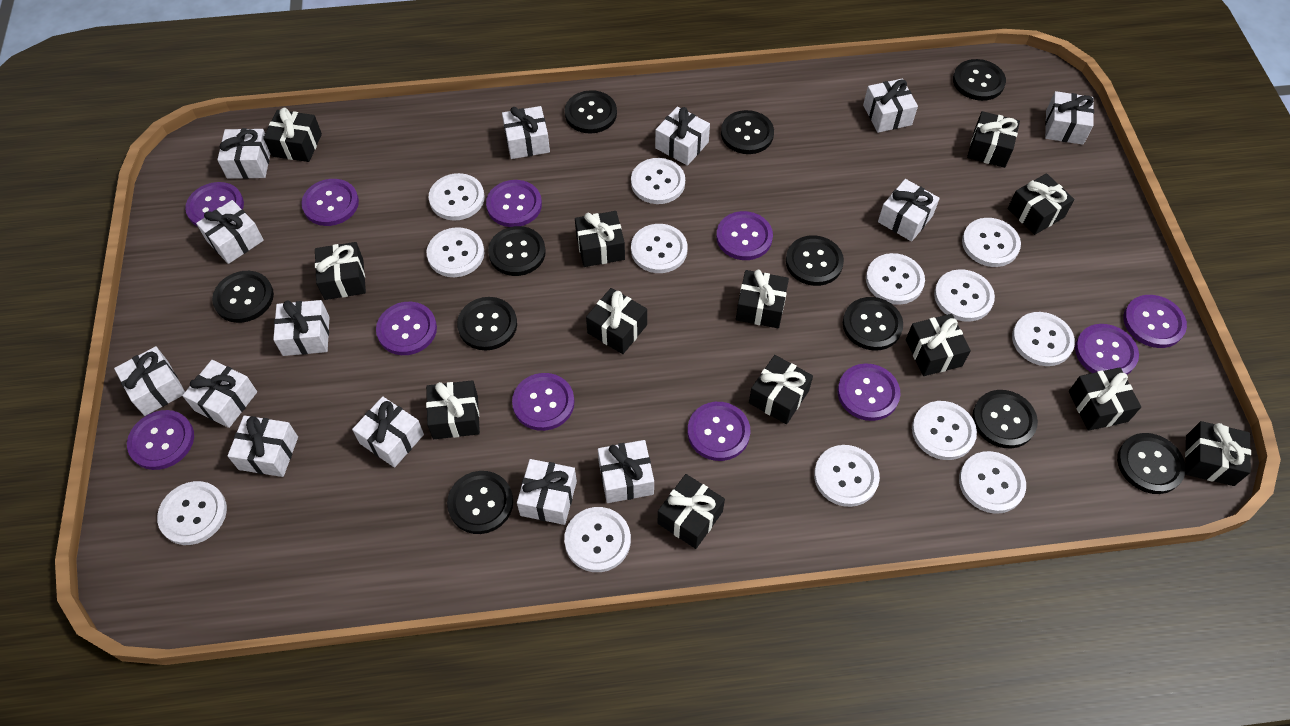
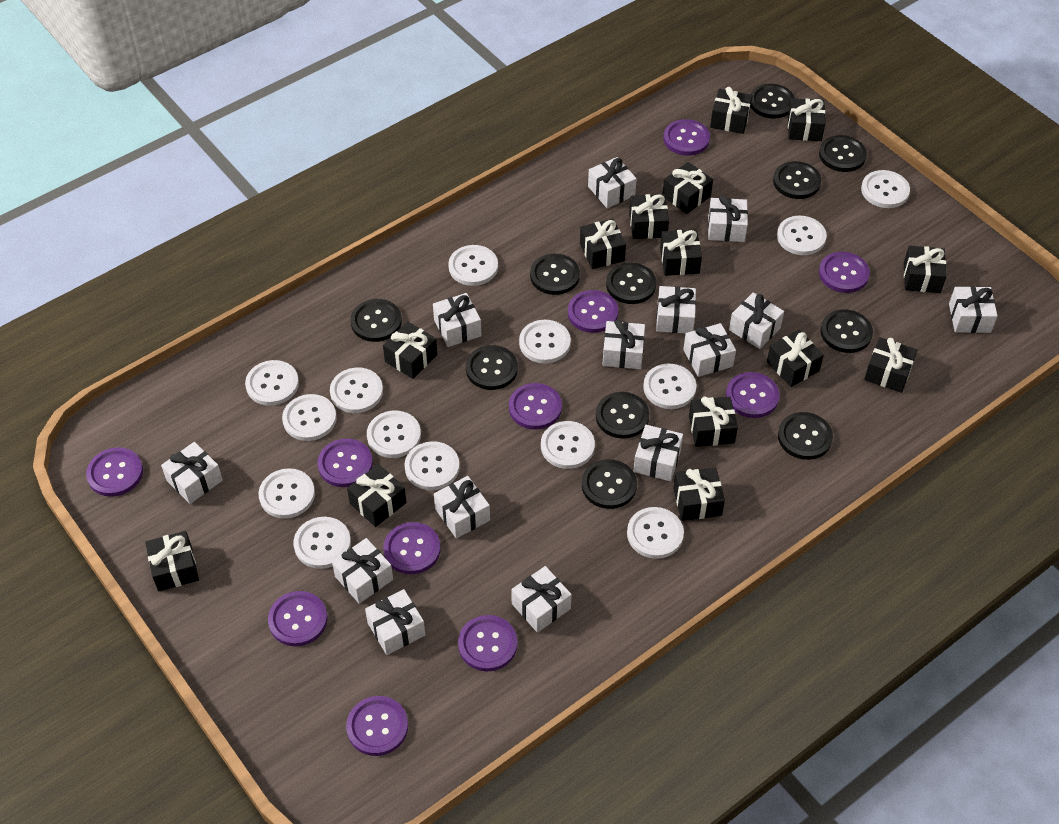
black gift: 13 -> 14
white button: 13 -> 14

